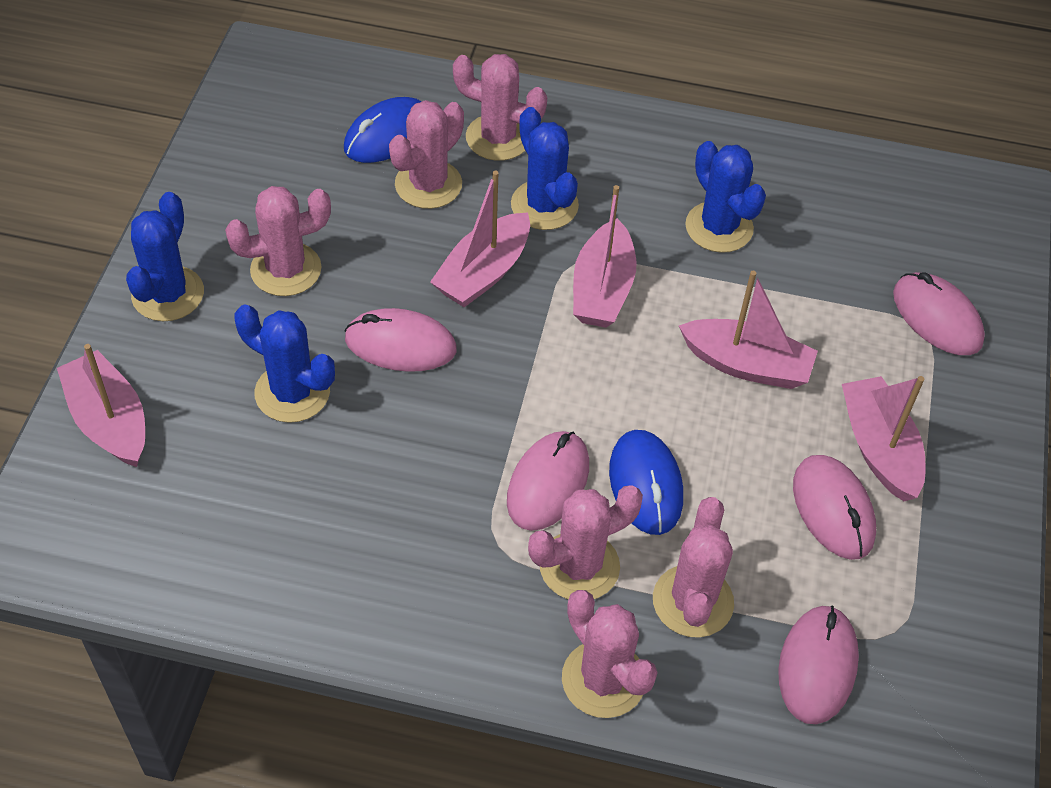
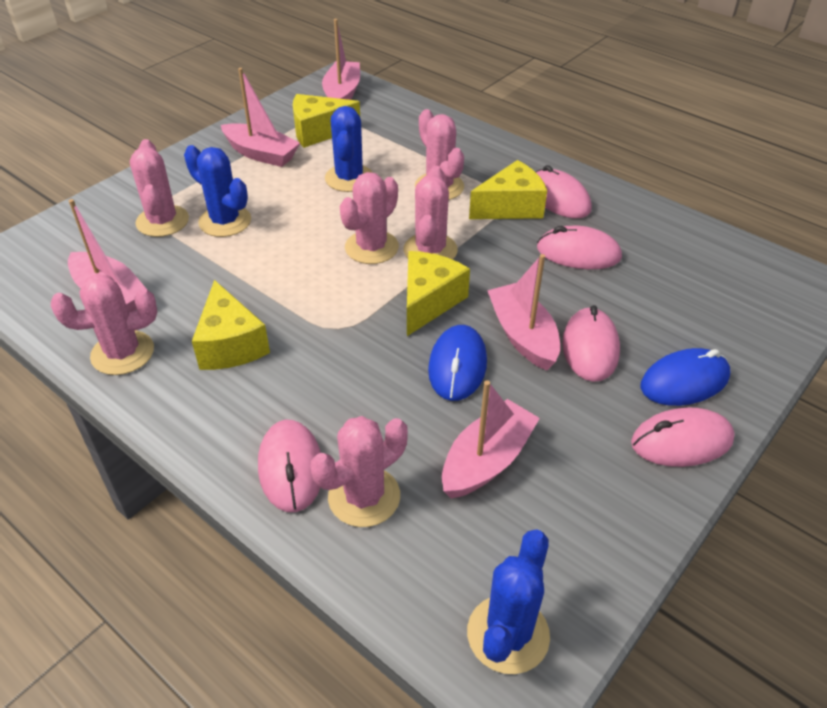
blue cactus: 4 -> 3
yellow cheese: 0 -> 4

